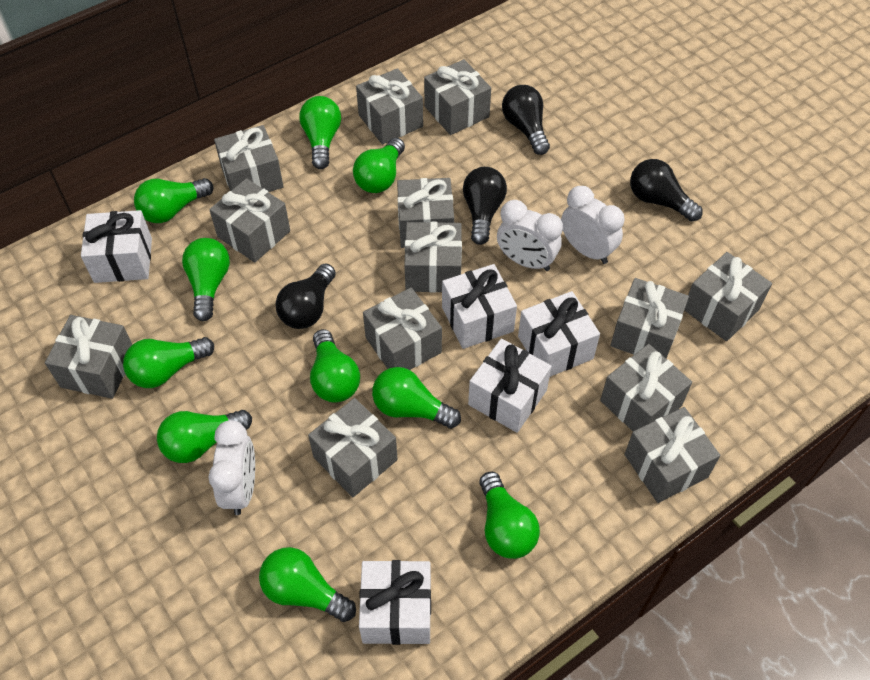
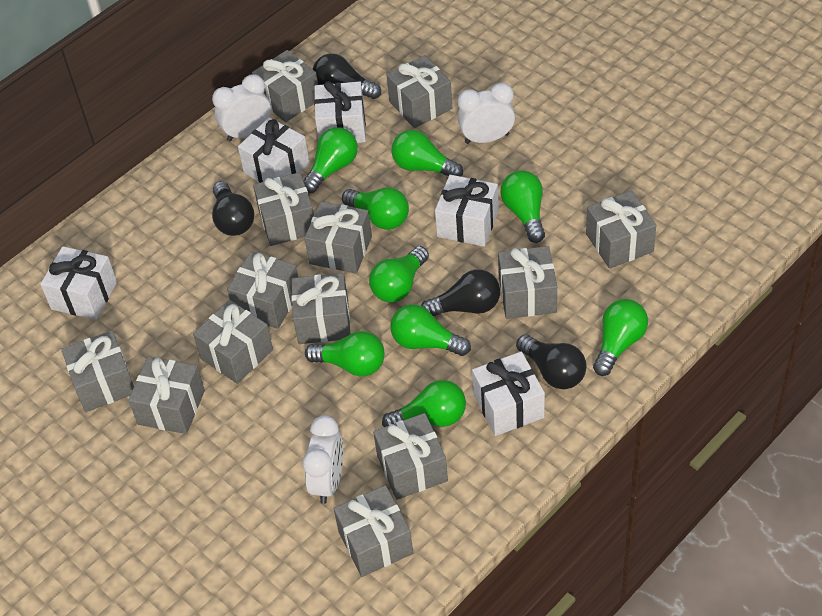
green light bulb: 10 -> 9

